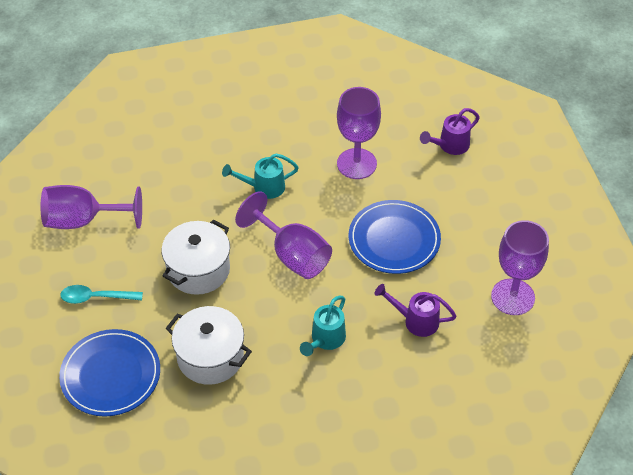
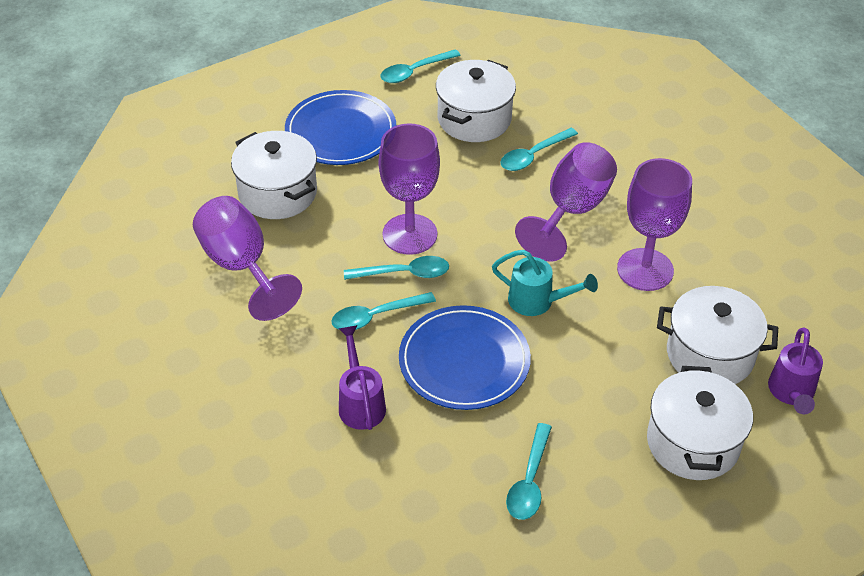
turquoise spoon: 1 -> 5
turquoise watering can: 2 -> 1
white pot: 2 -> 4

